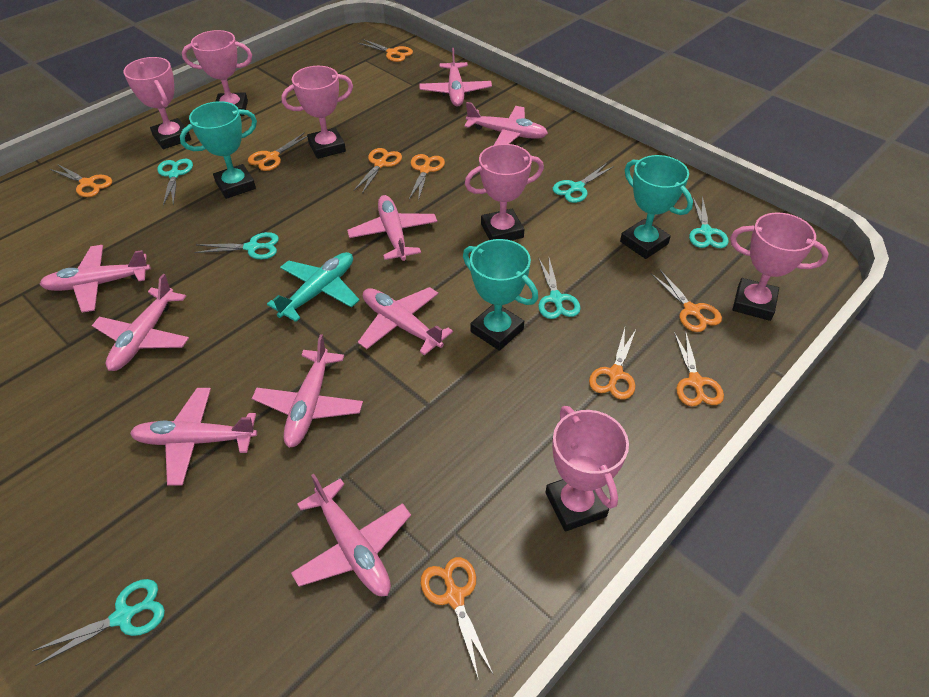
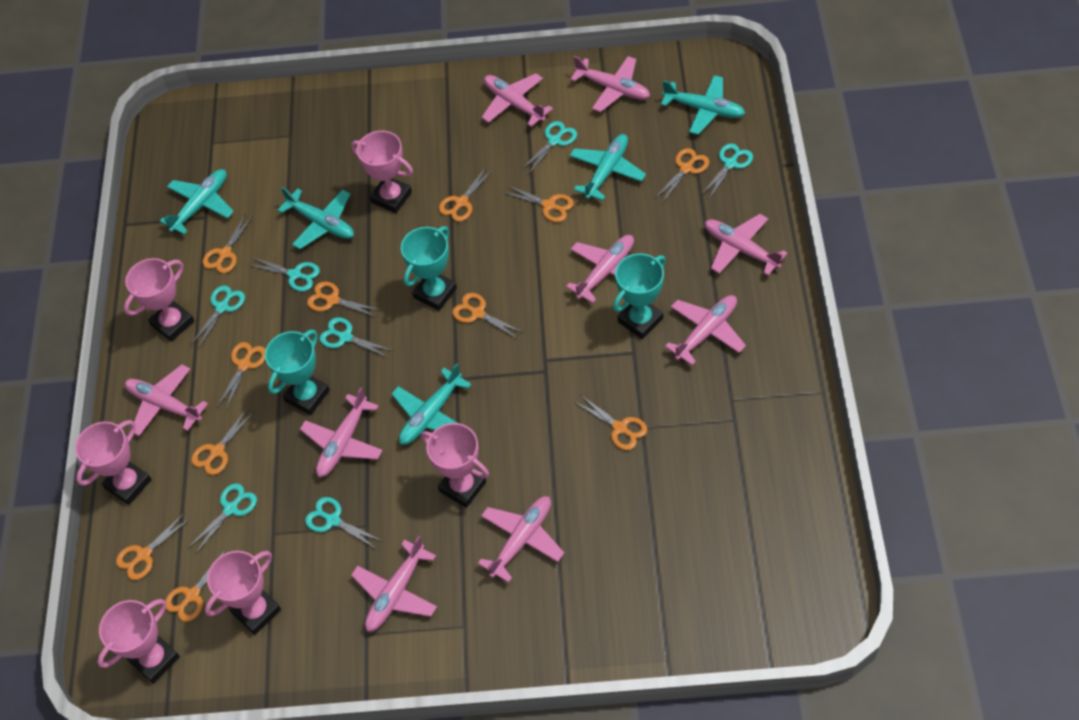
orange scissors: 9 -> 11
turquoise plane: 1 -> 5
turquoise scissors: 6 -> 7

